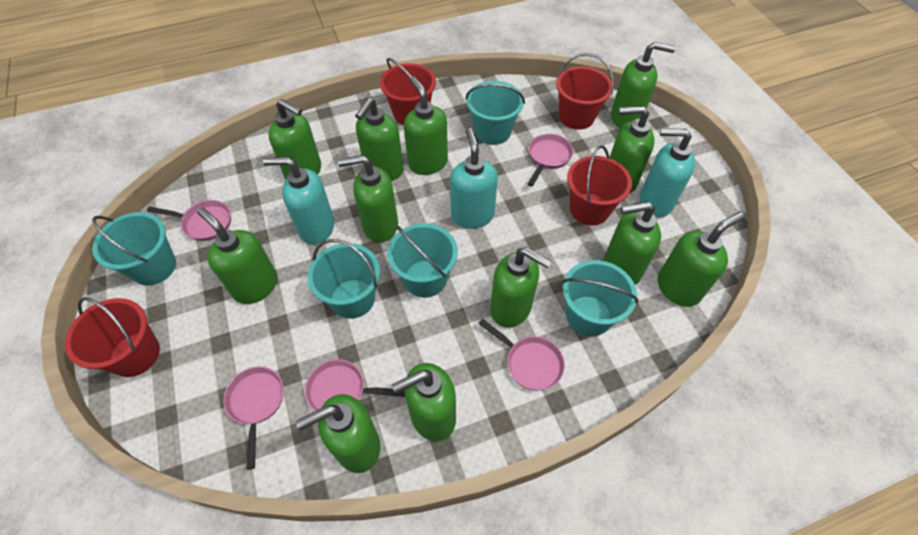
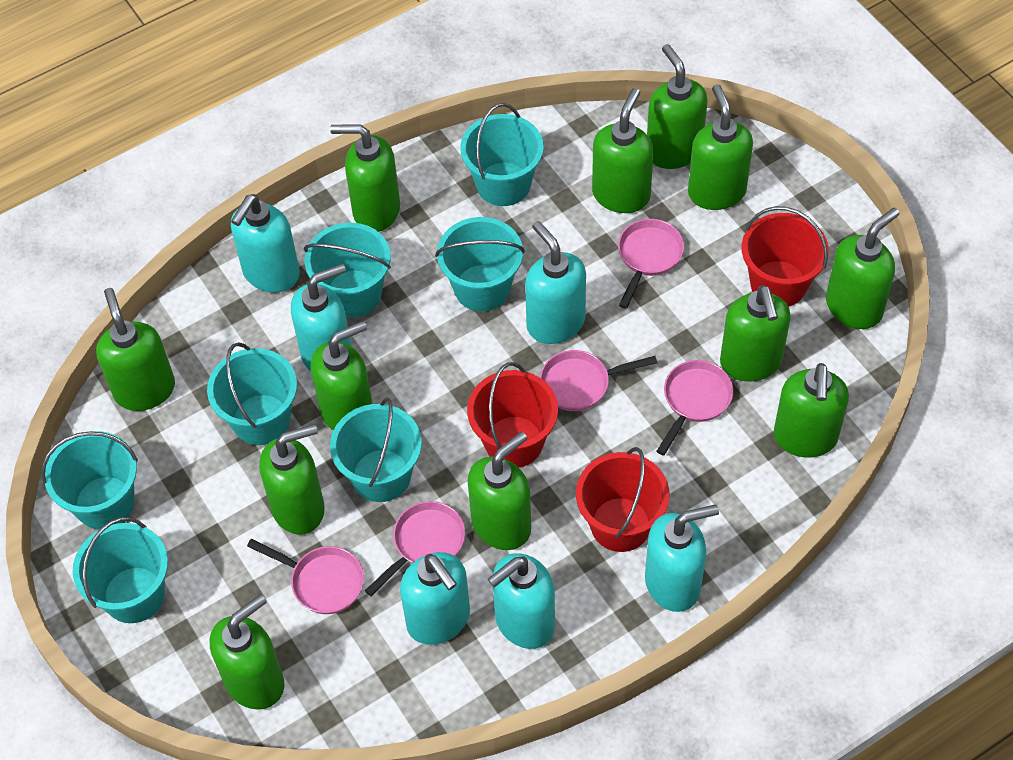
red bucket: 4 -> 3
turquoise bucket: 5 -> 7
turquoise soap dispenser: 3 -> 6

